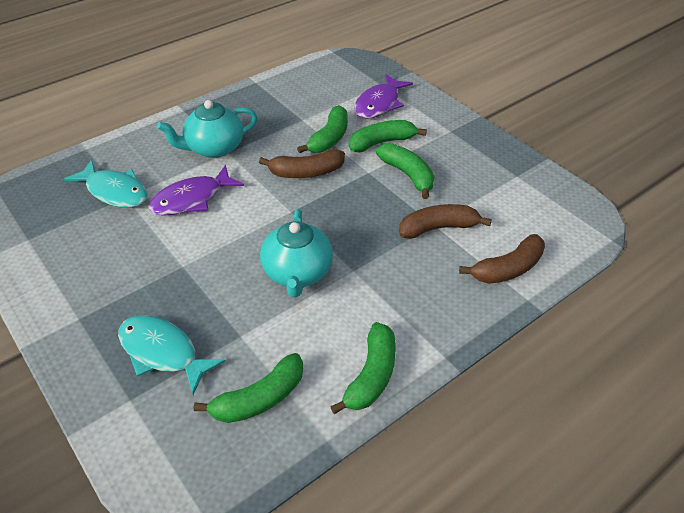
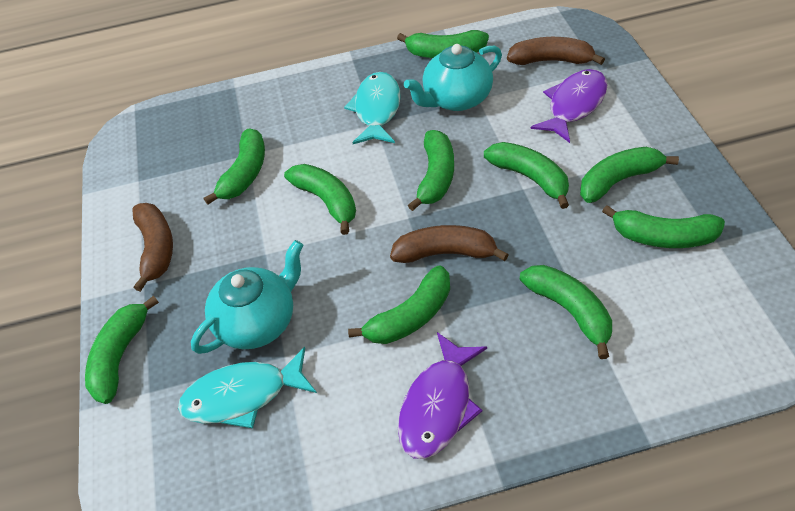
green banana: 5 -> 10

